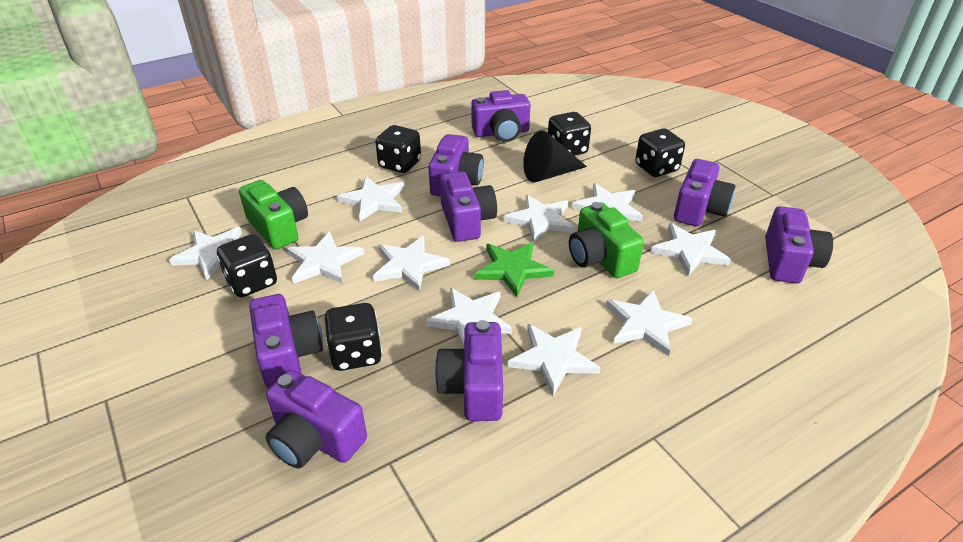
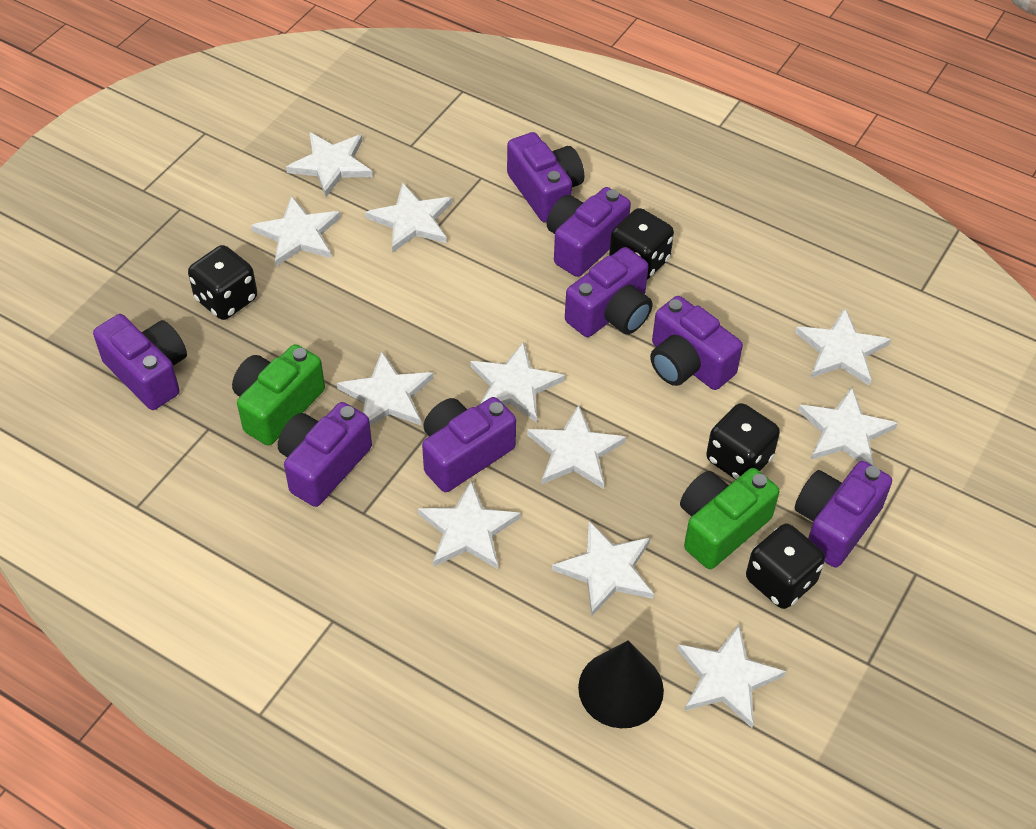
black dice: 5 -> 4
green star: 1 -> 0
white star: 10 -> 11

